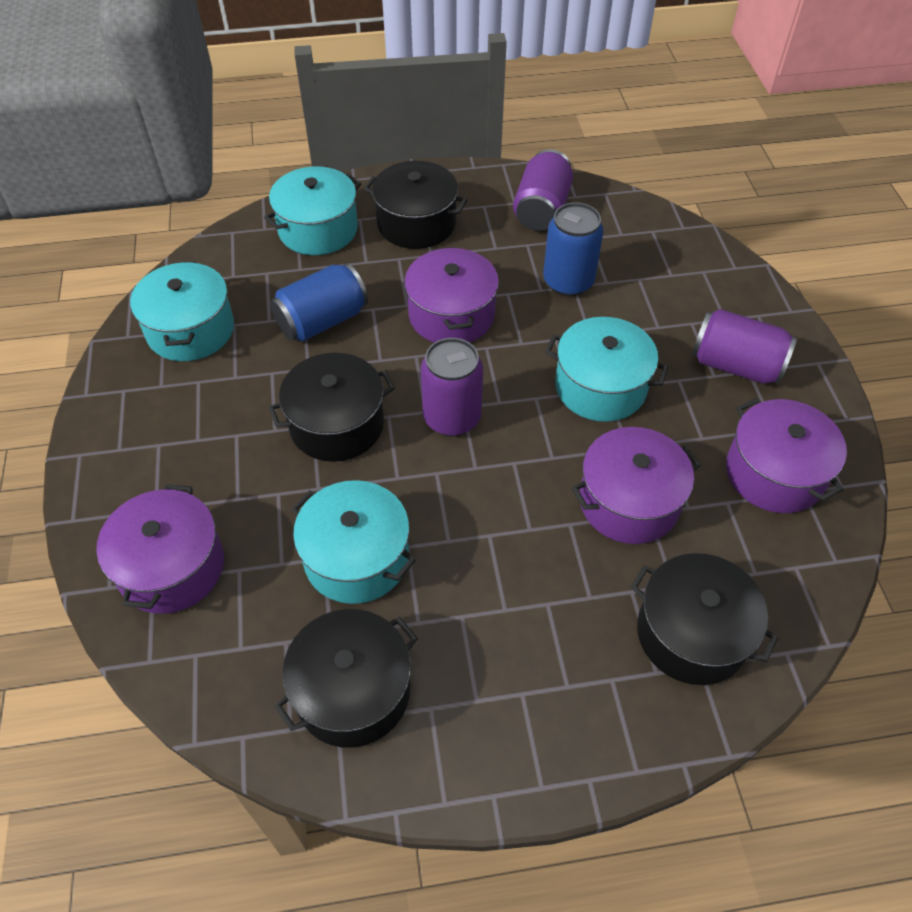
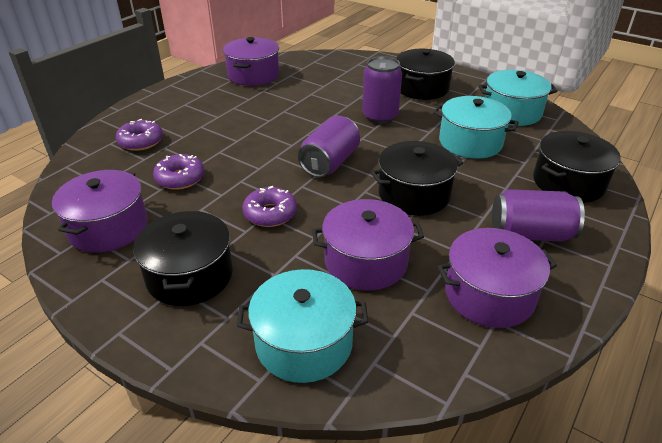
blue can: 2 -> 0
purple donut: 0 -> 3
turquoise pot: 4 -> 3

